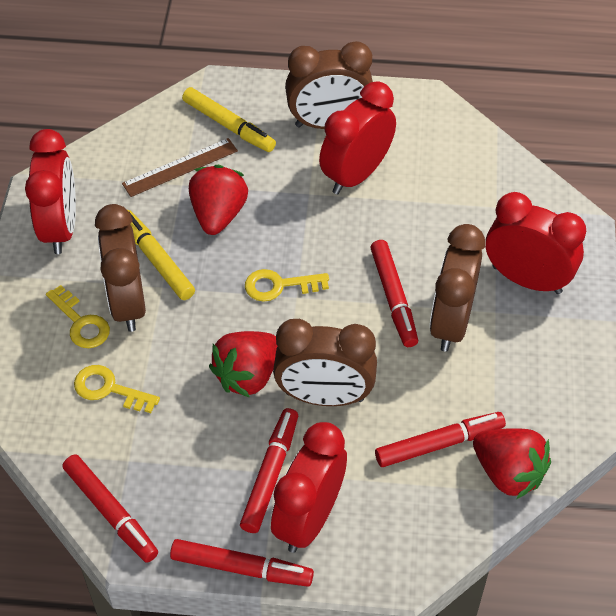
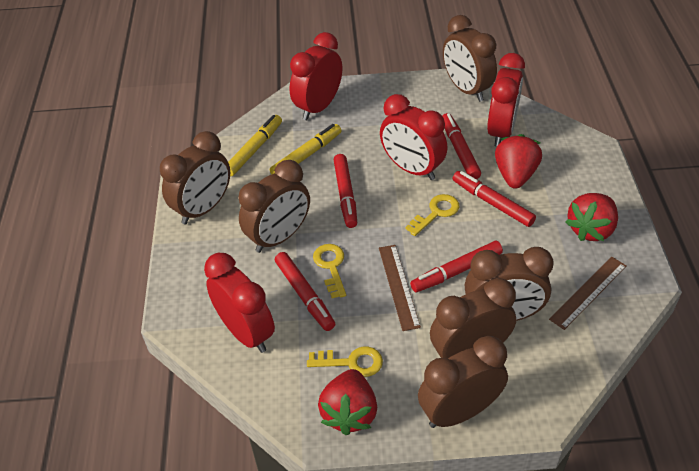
brown clock: 4 -> 6
brown ruler: 1 -> 2

